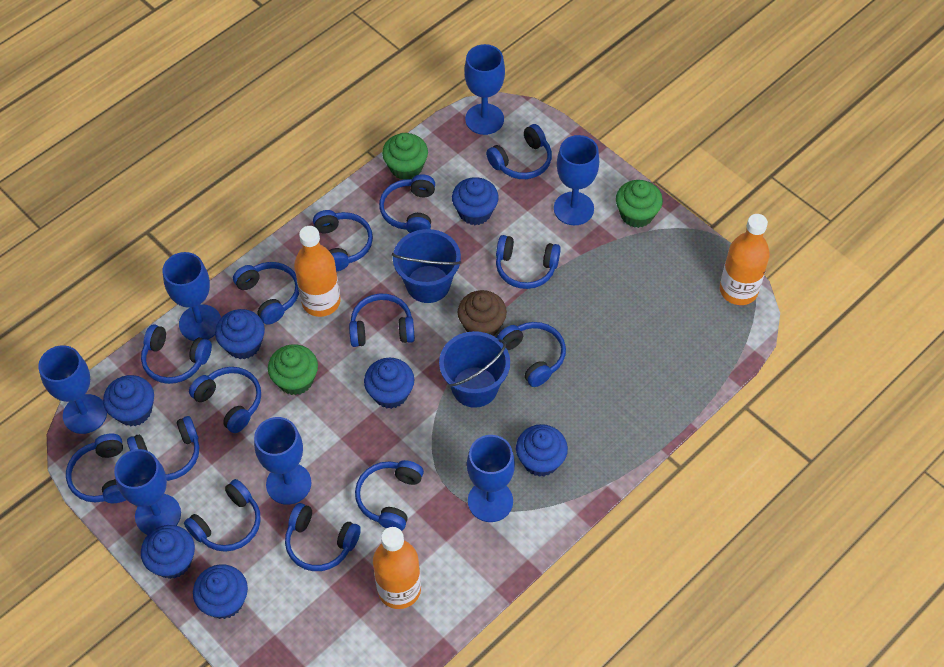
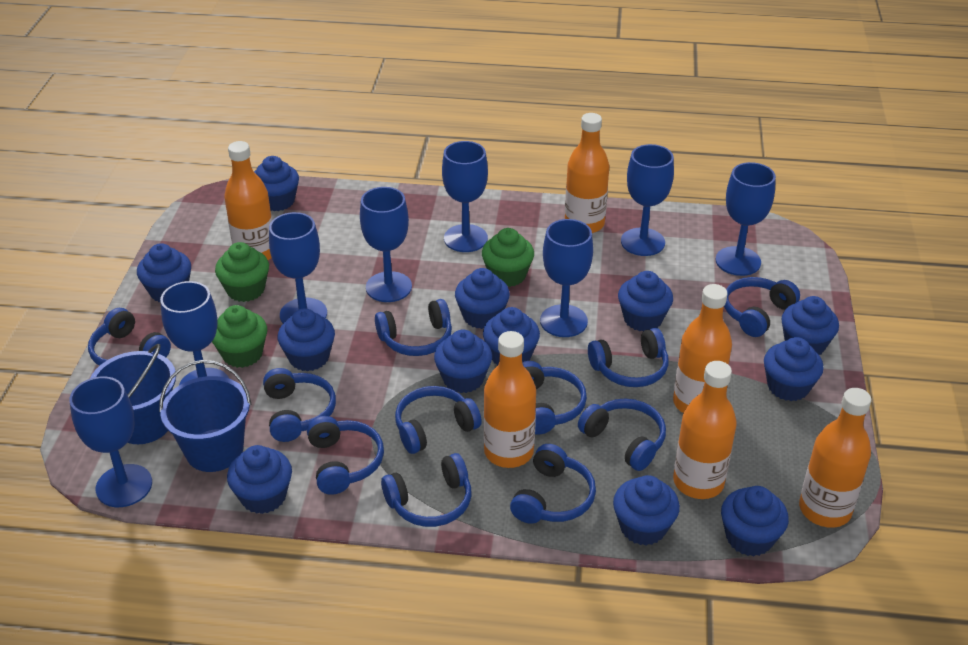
blue cupcake: 7 -> 12
blue goblet: 7 -> 8
blue headphones: 14 -> 11
brown cupcake: 1 -> 0
orange bottle: 3 -> 6

